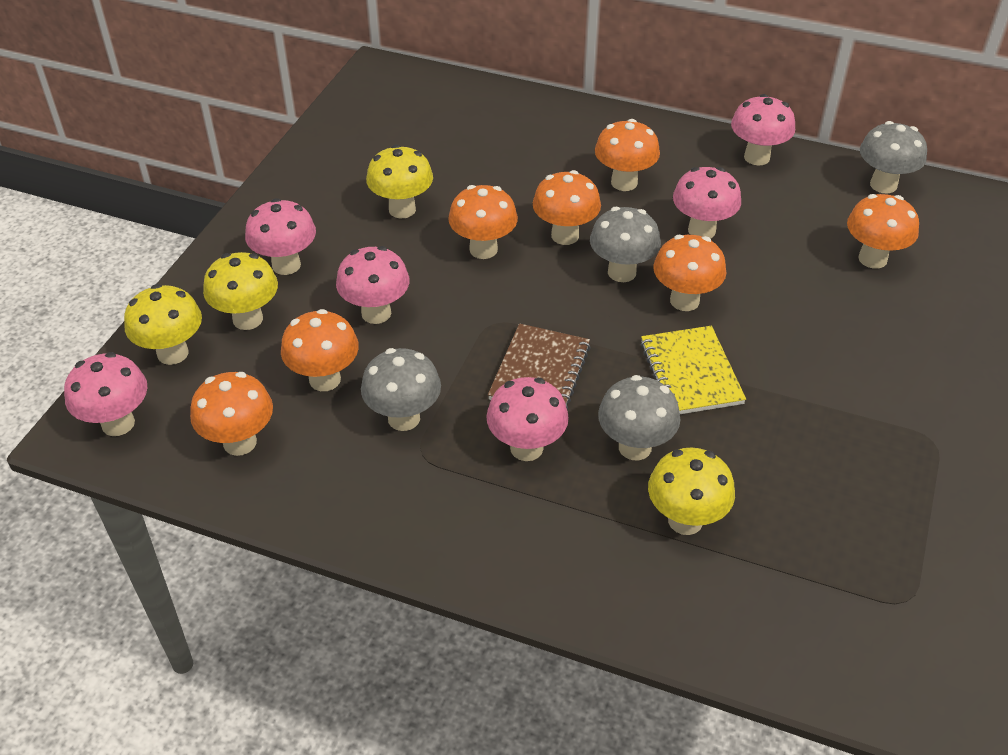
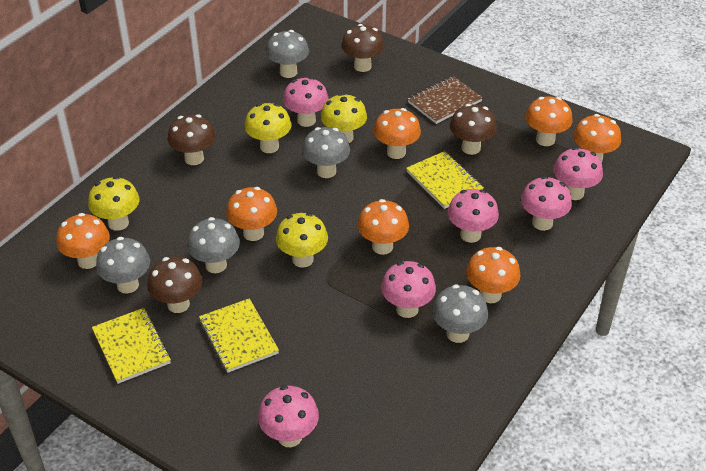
brown mushroom: 0 -> 4
grey mushroom: 4 -> 5
yellow notebook: 1 -> 3

